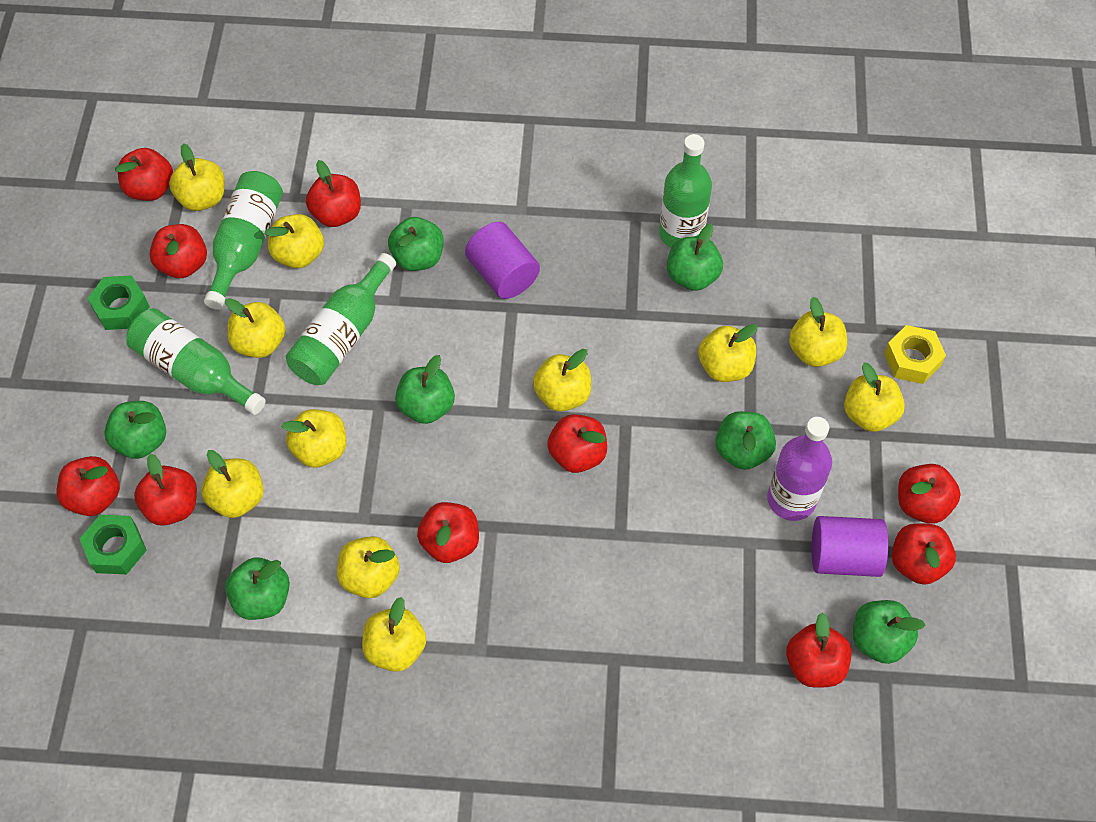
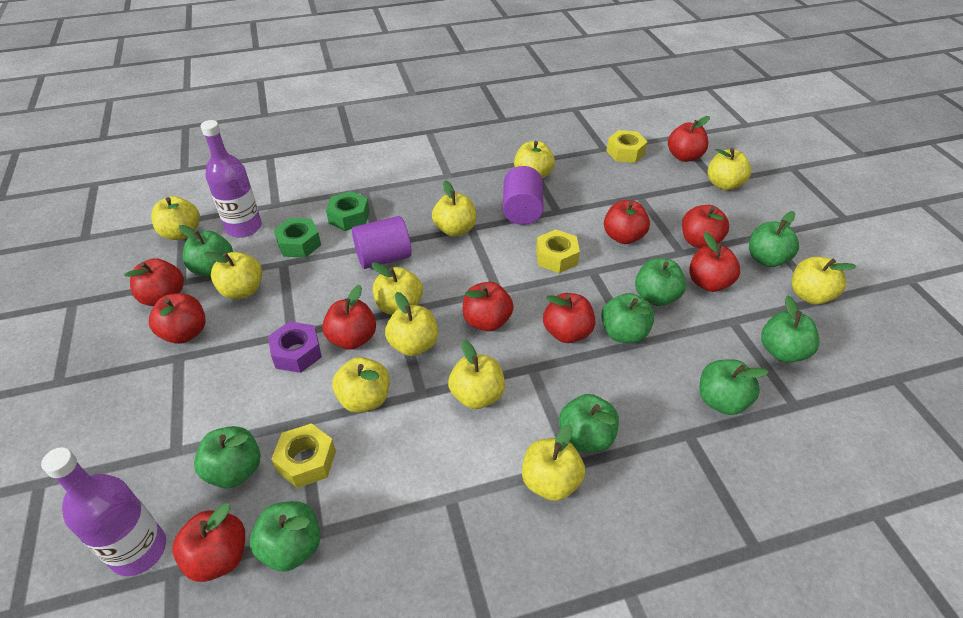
green apple: 7 -> 9
green bottle: 4 -> 0
purple bottle: 1 -> 2
purple nut: 0 -> 1
yellow nut: 1 -> 3

